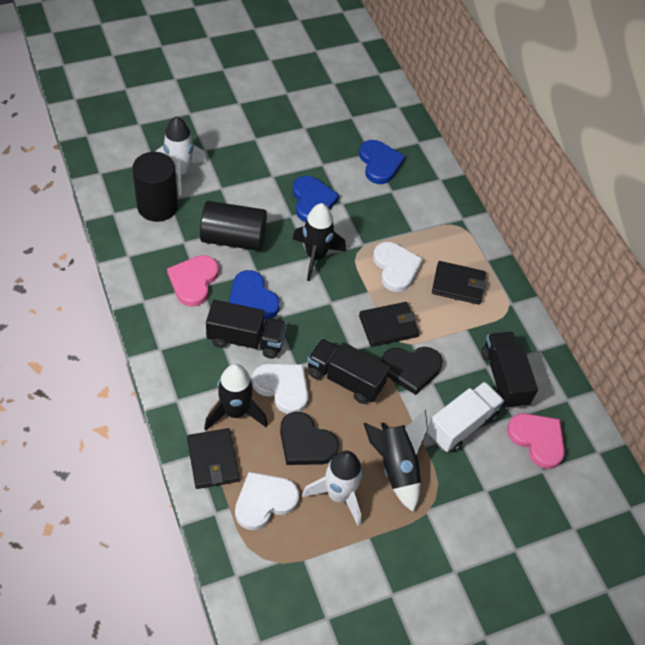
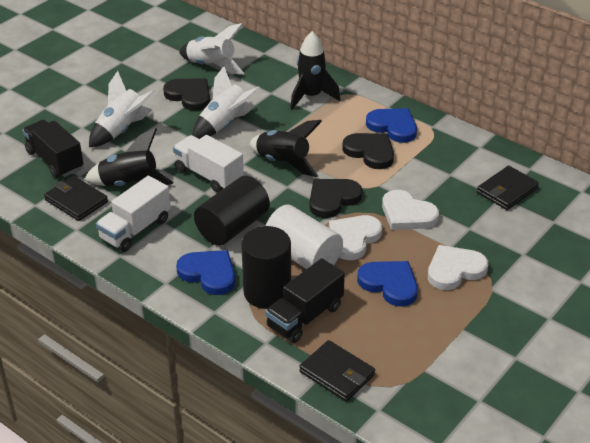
black heart: 2 -> 3
black truck: 3 -> 2
pink heart: 2 -> 0
white cylinder: 0 -> 1
white rocket: 2 -> 3
white truck: 1 -> 2

